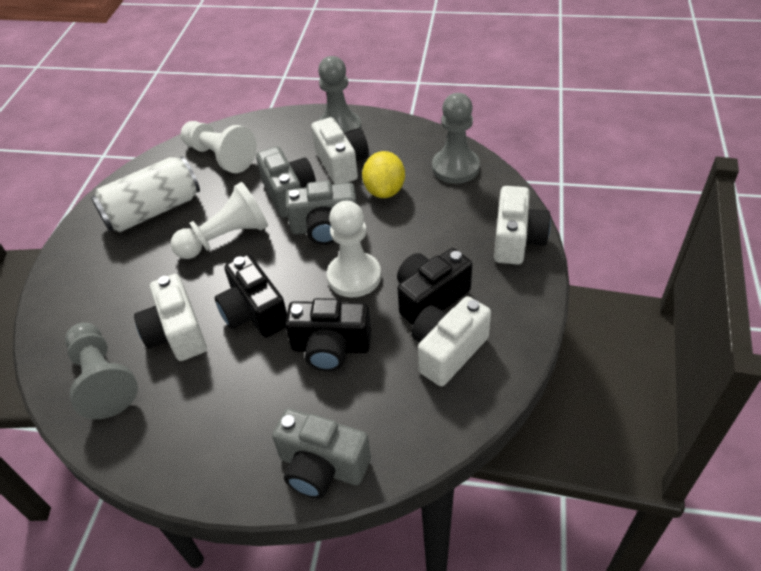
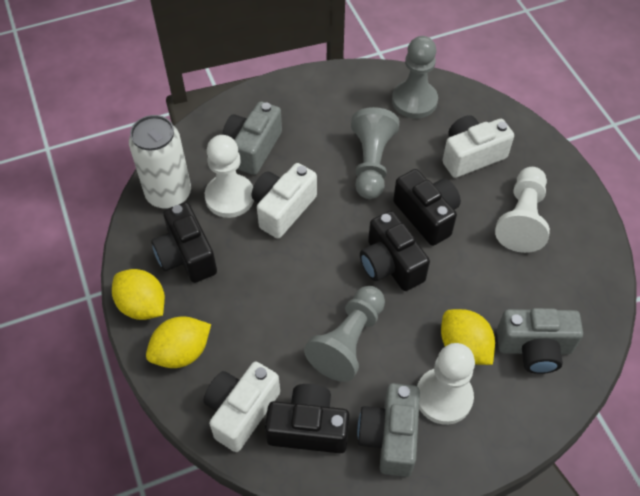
black camera: 3 -> 4
white camera: 4 -> 3
yellow lemon: 1 -> 3

